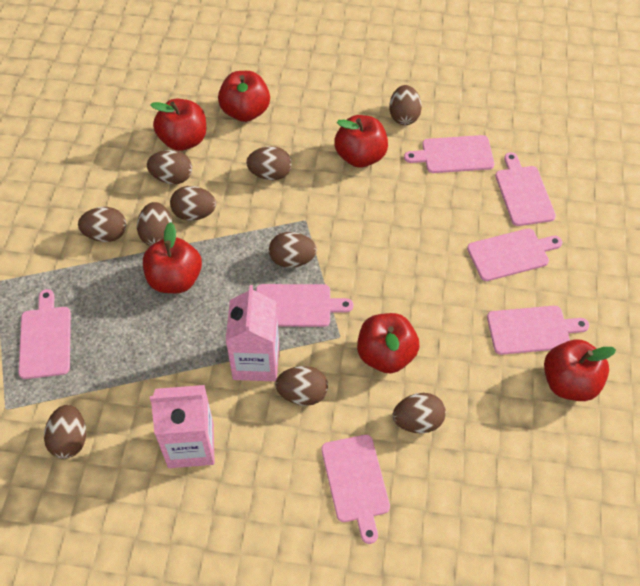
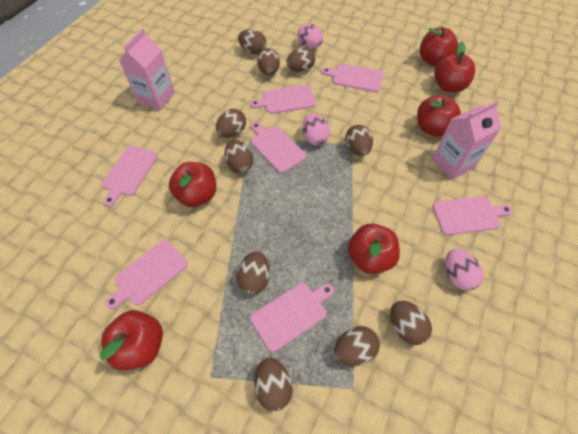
pink egg: 0 -> 3

